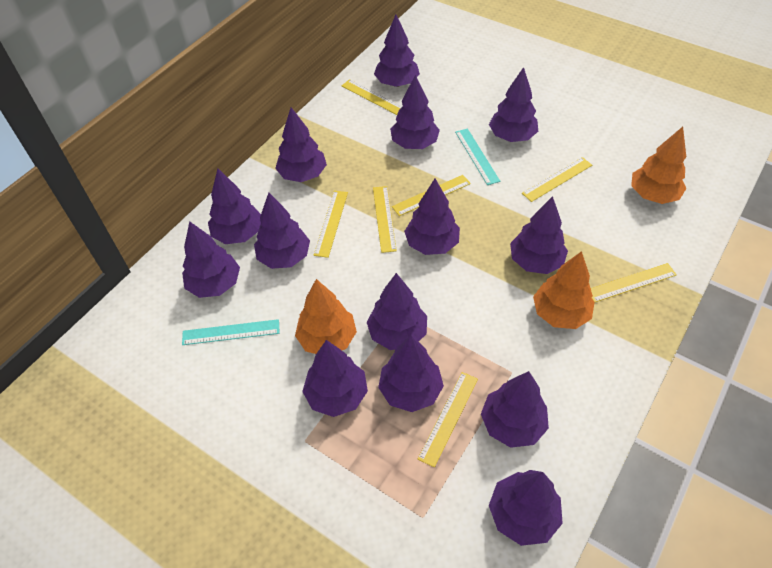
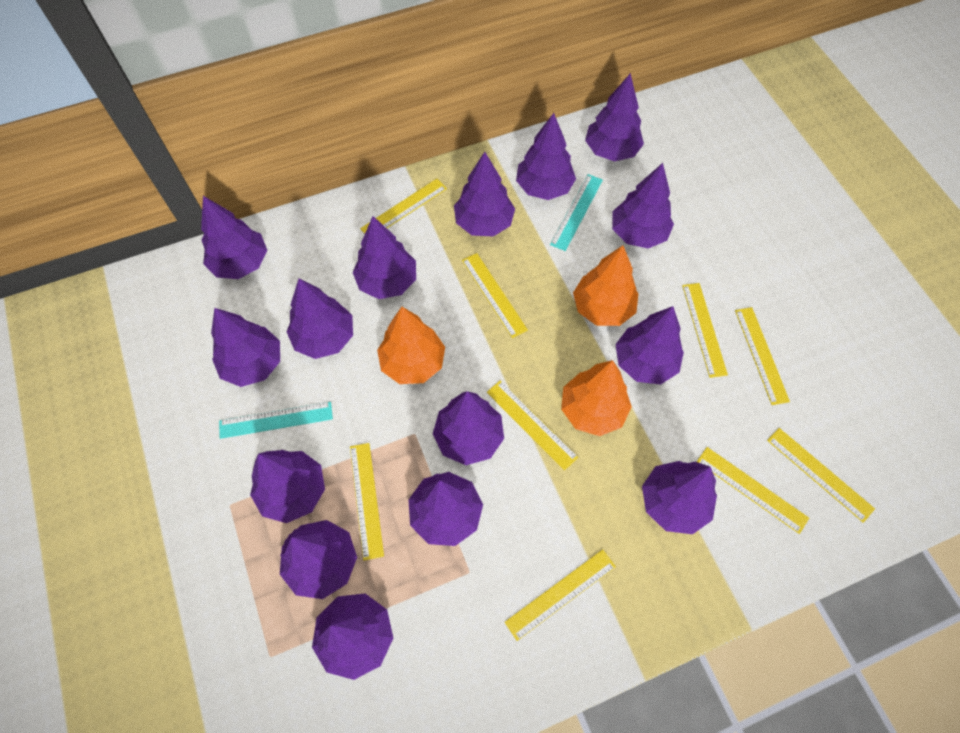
purple tree: 14 -> 15
yellow ruler: 7 -> 9

